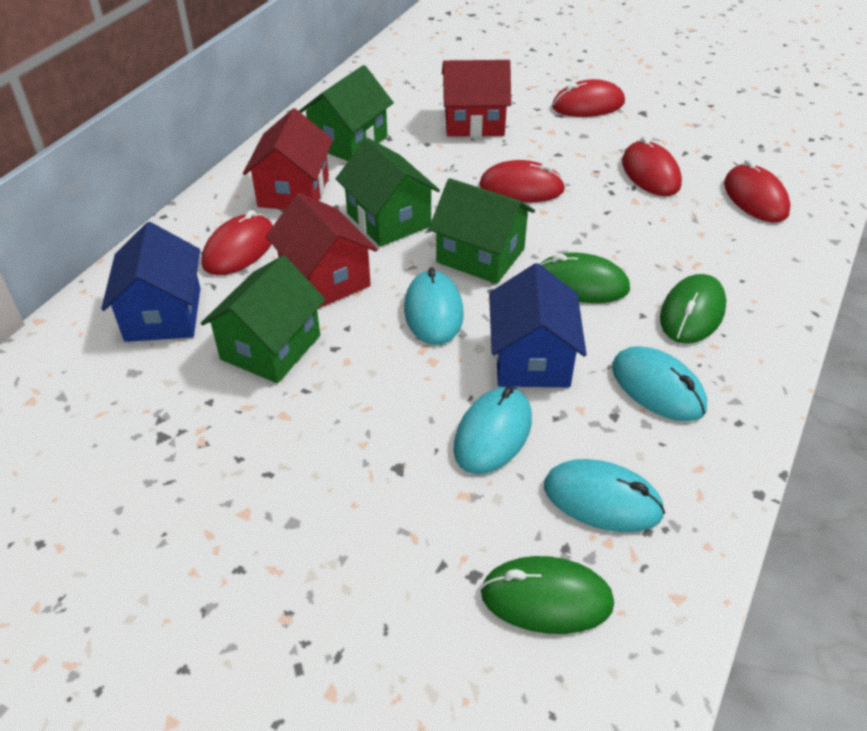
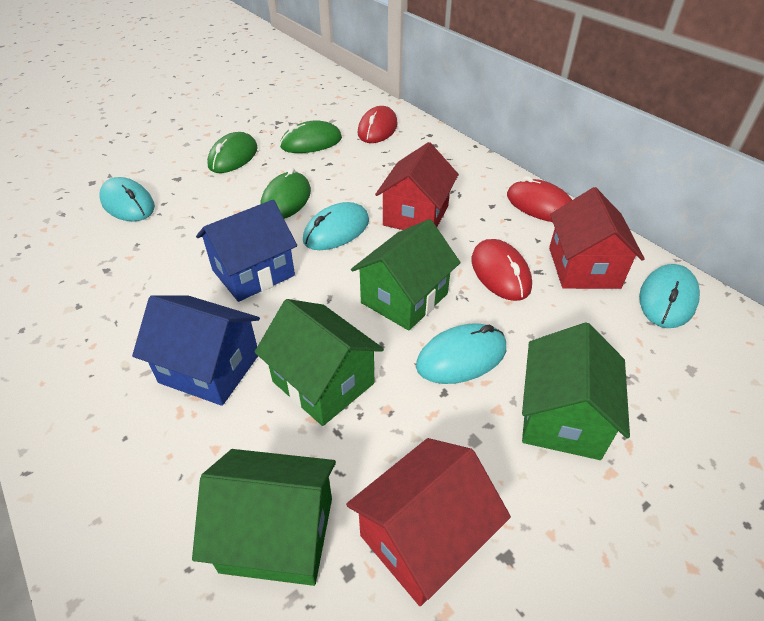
red mouse: 5 -> 3

